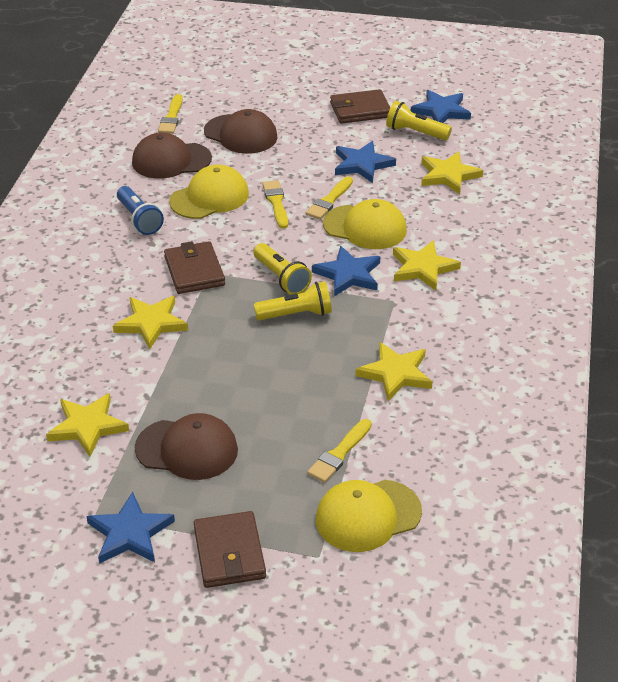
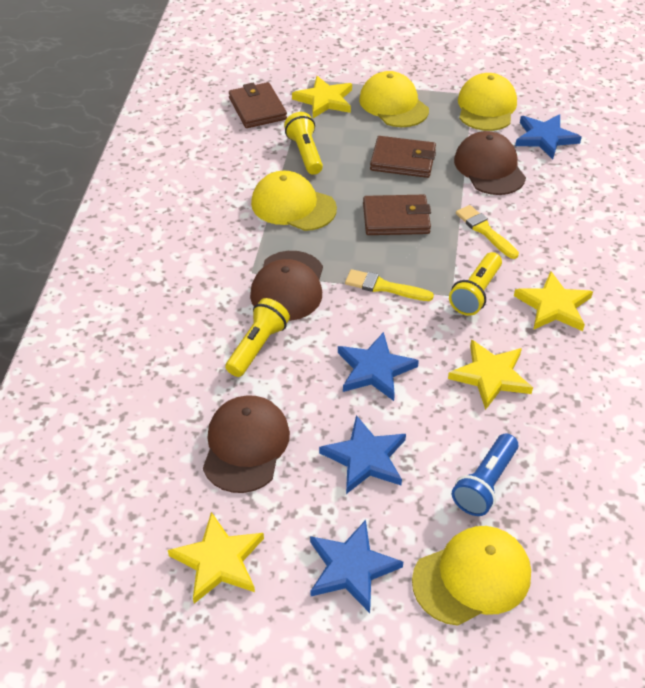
yellow brush: 4 -> 2
yellow cap: 3 -> 4
yellow star: 5 -> 4

